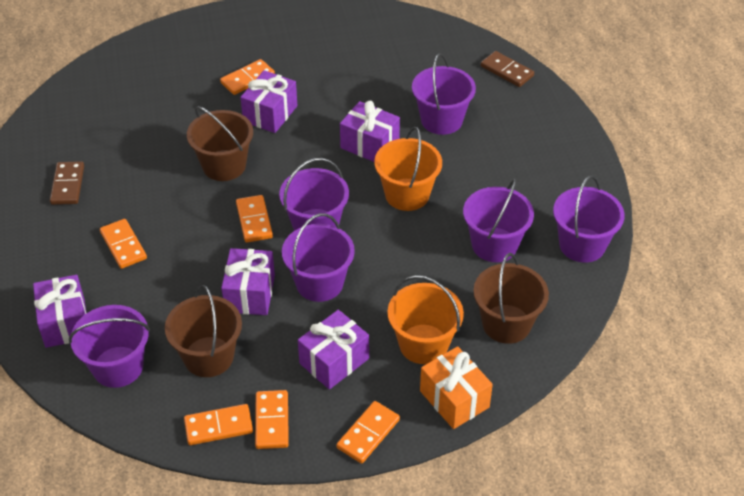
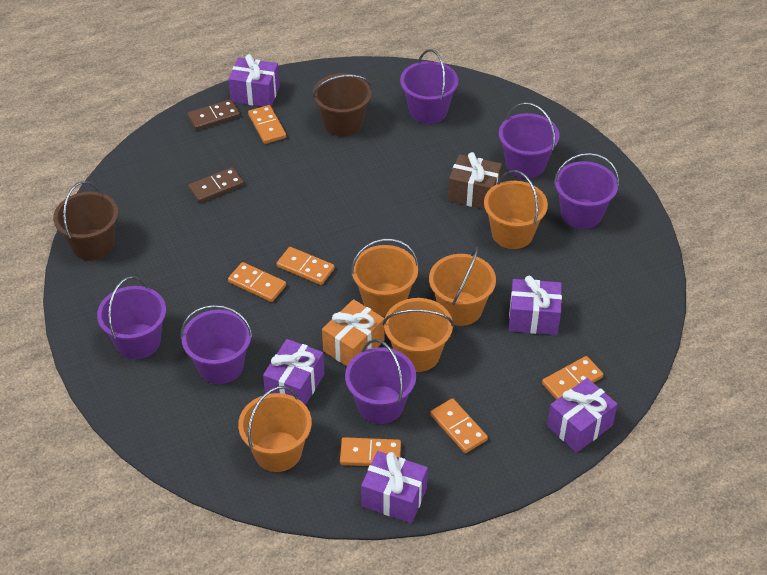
brown bucket: 3 -> 2
brown gift: 0 -> 1
orange bucket: 2 -> 5

